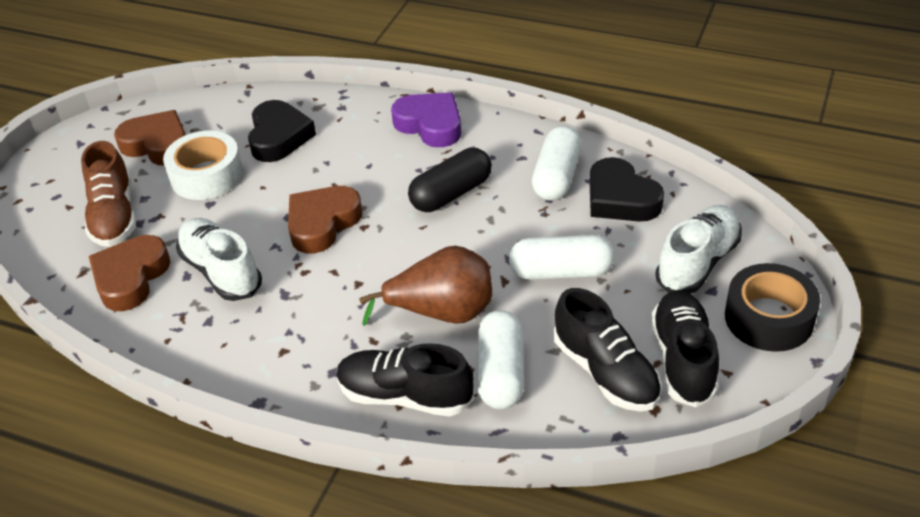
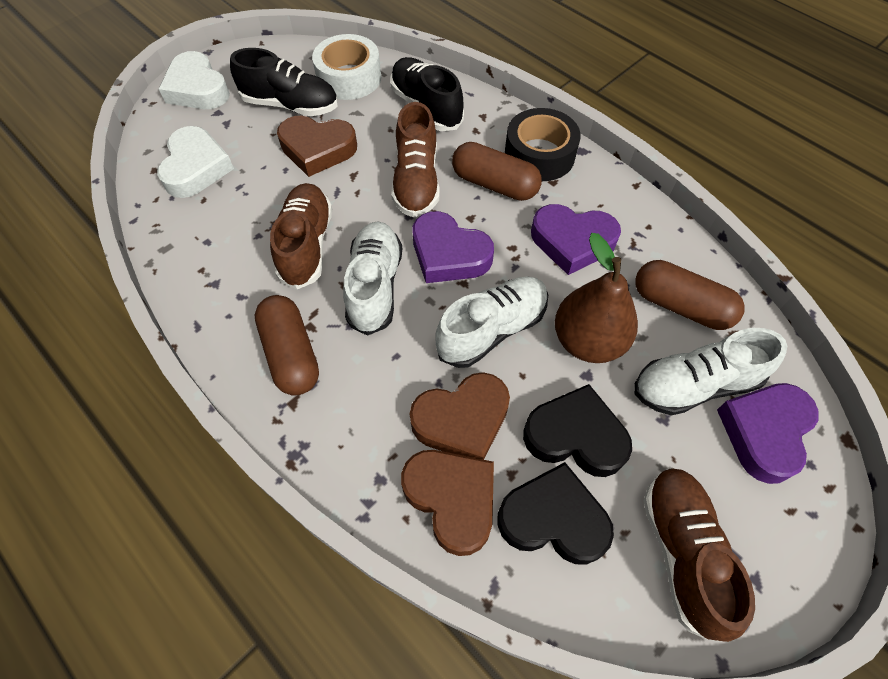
black capsule: 1 -> 0
black shoe: 3 -> 2
brown capsule: 0 -> 3
brown shoe: 1 -> 3
purple heart: 1 -> 3
white capsule: 3 -> 0
white heart: 0 -> 2
white shoe: 2 -> 3

